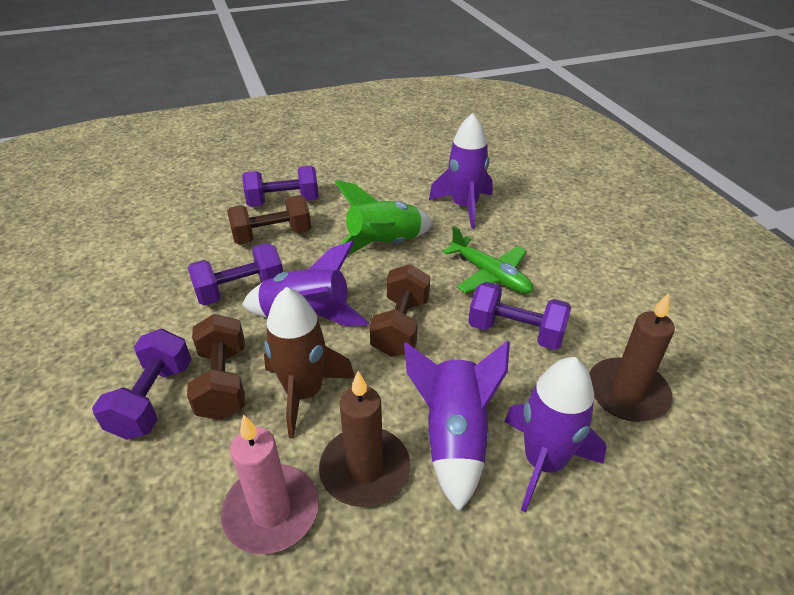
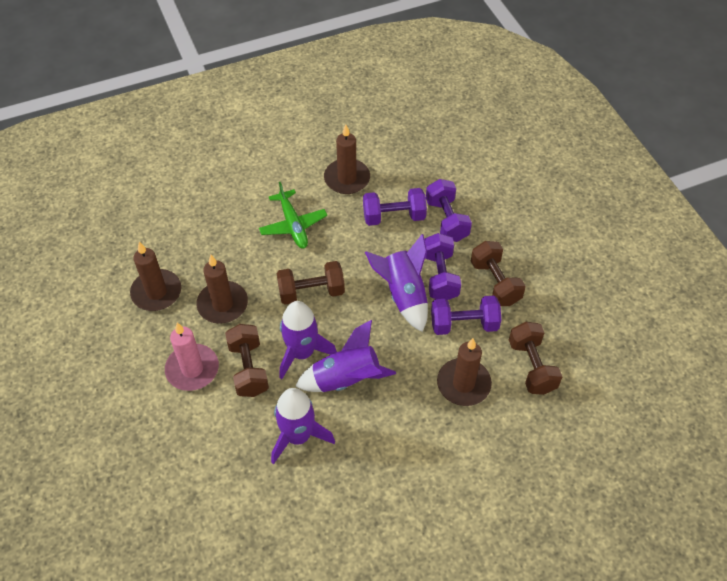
brown candle: 2 -> 4
brown dumbbell: 3 -> 4
brown rocket: 1 -> 0
green rocket: 1 -> 0

